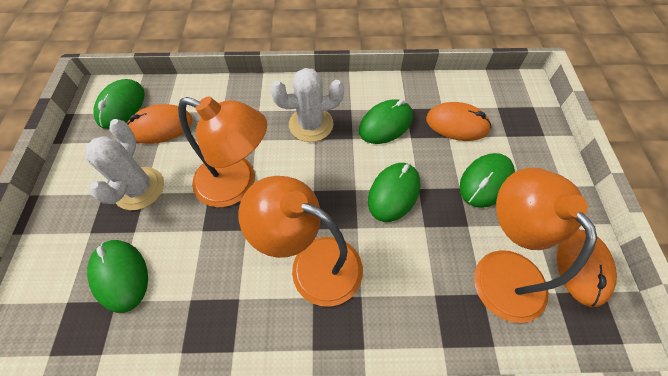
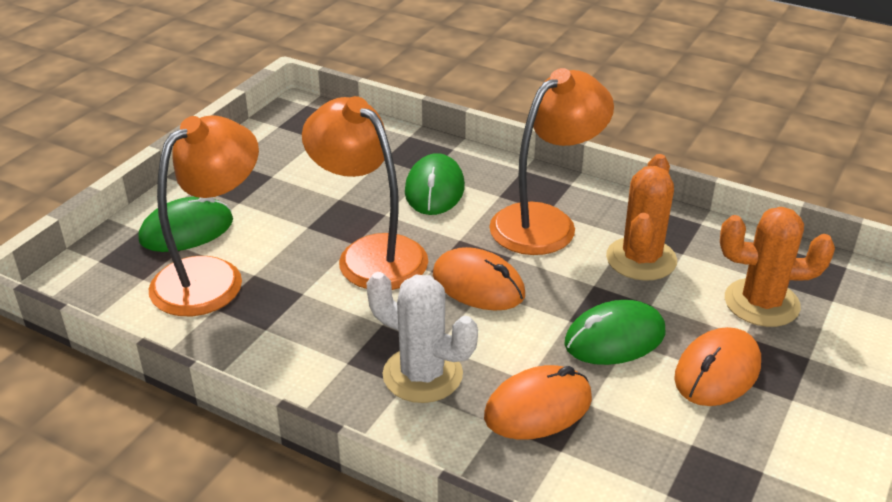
green mouse: 5 -> 3
orange cactus: 0 -> 2
white cactus: 2 -> 1

